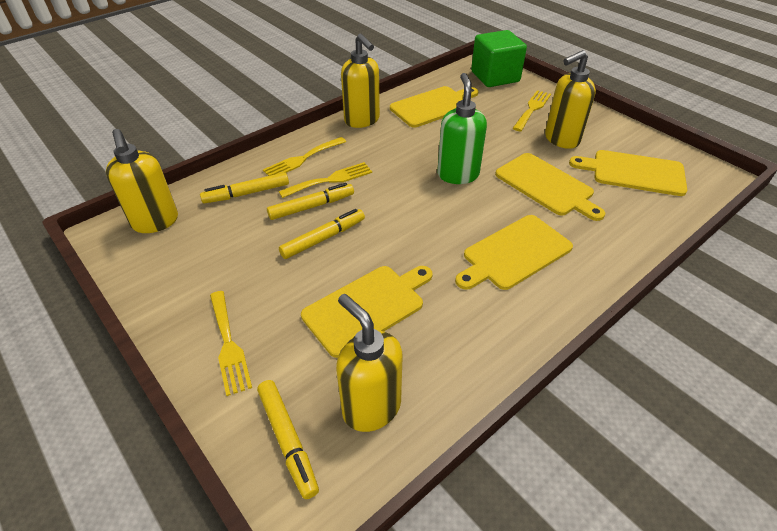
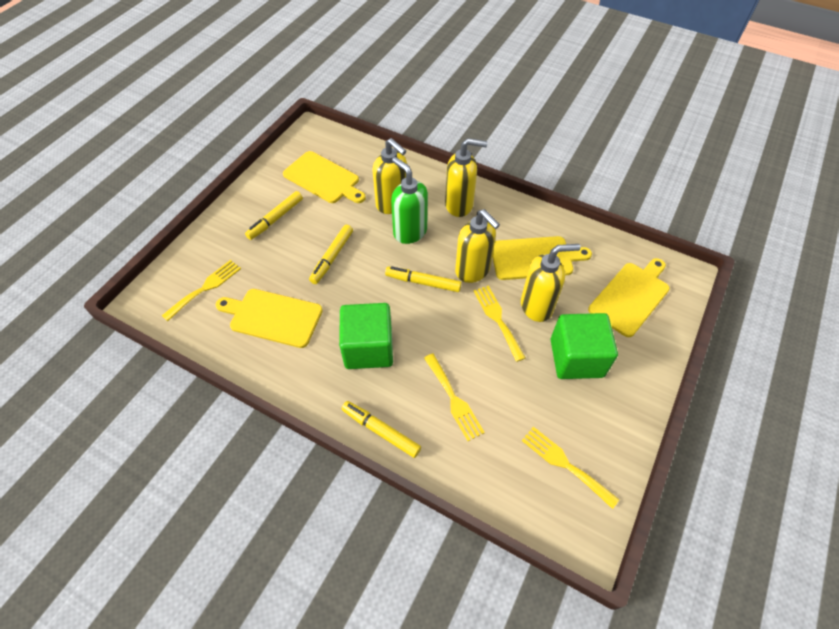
green cube: 1 -> 2
yellow cutting board: 5 -> 4

